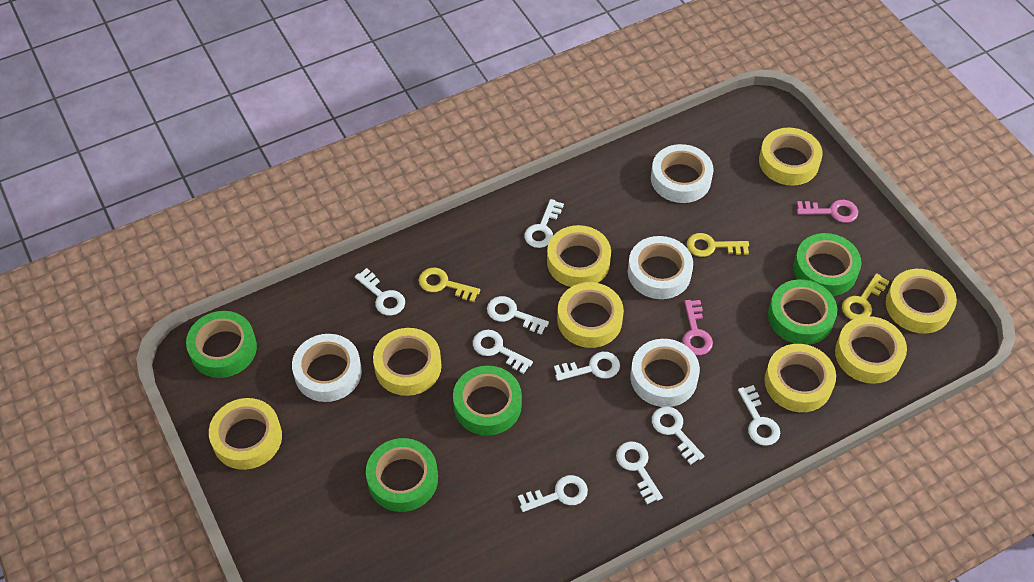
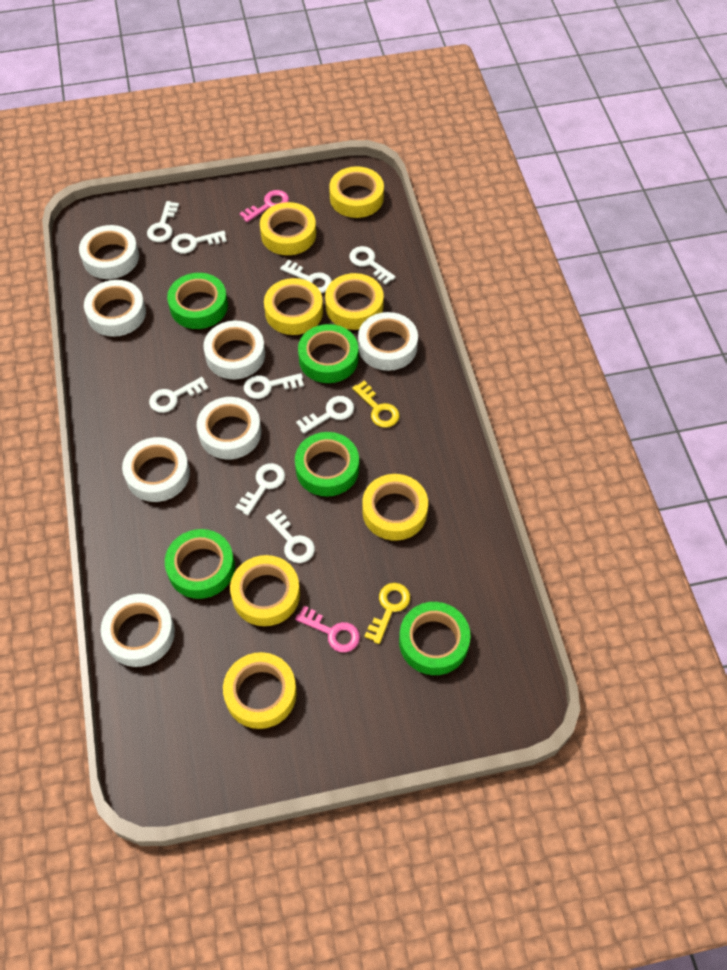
white tape: 4 -> 7
yellow key: 3 -> 2
yellow tape: 8 -> 7

